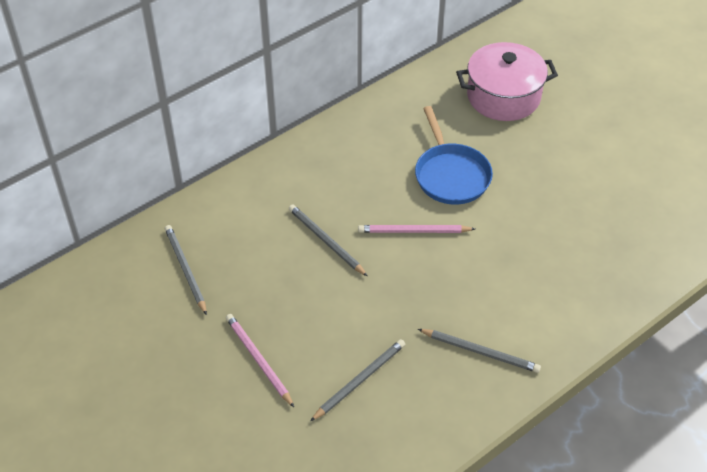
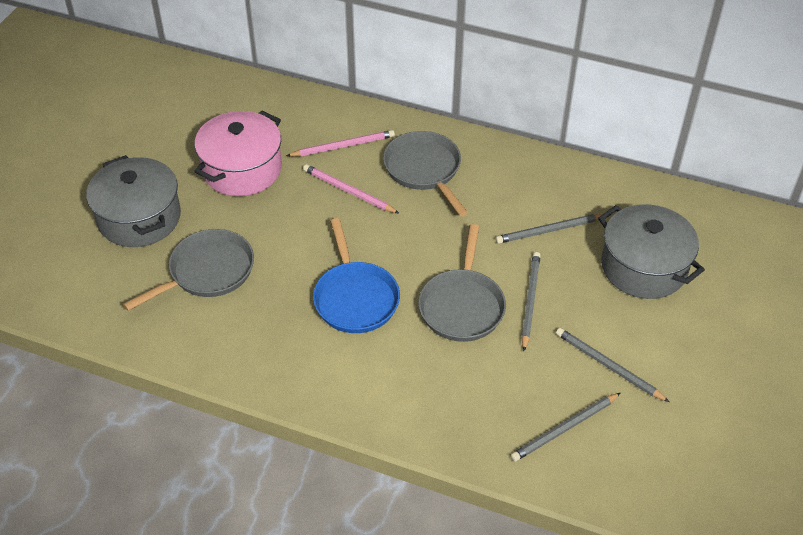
grey pan: 0 -> 3
grey pot: 0 -> 2

